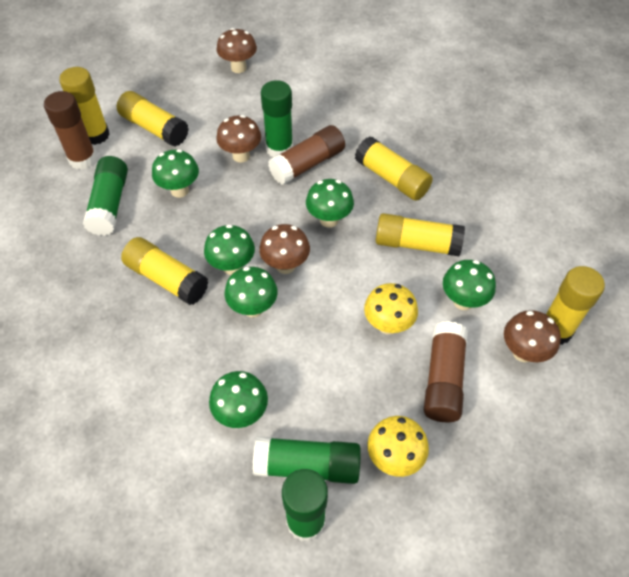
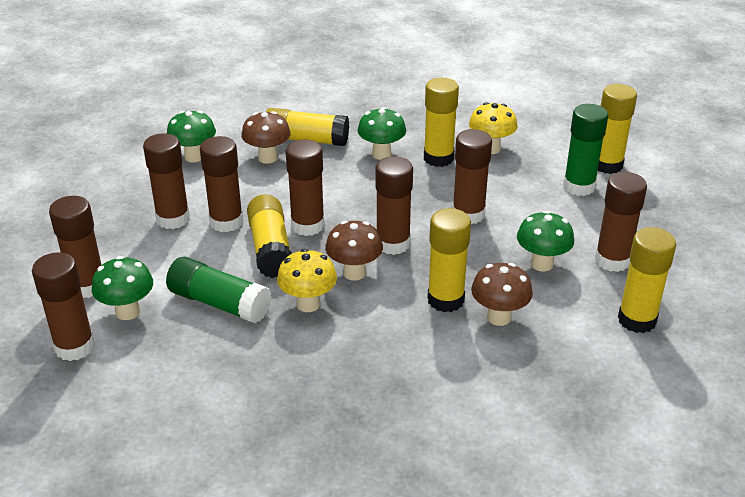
brown glue stick: 3 -> 8
brown mushroom: 4 -> 3
green glue stick: 4 -> 2
green mushroom: 6 -> 4

